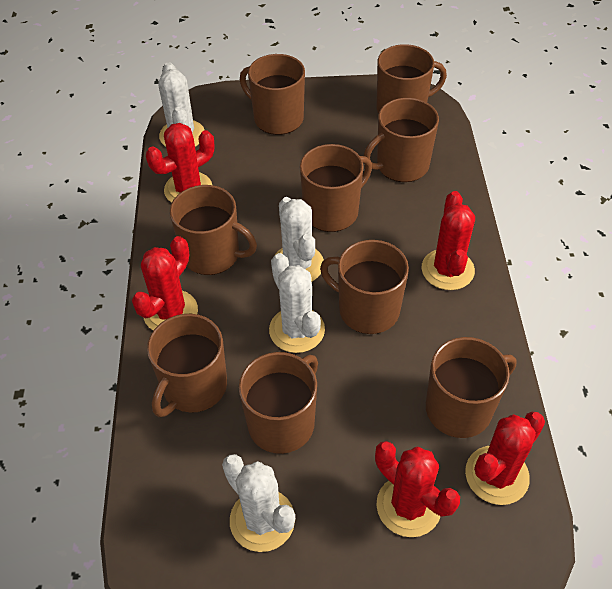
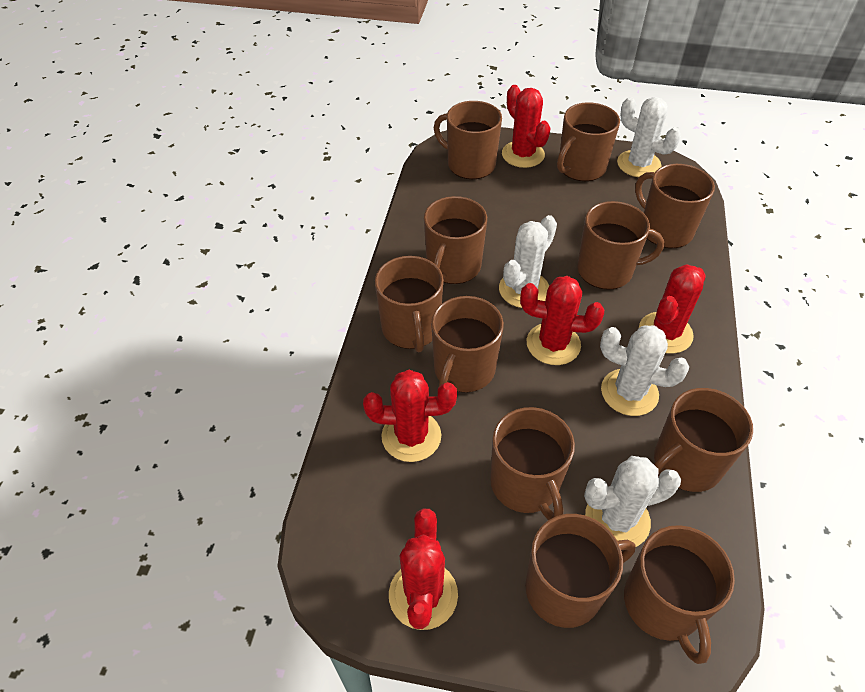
brown mug: 9 -> 11

